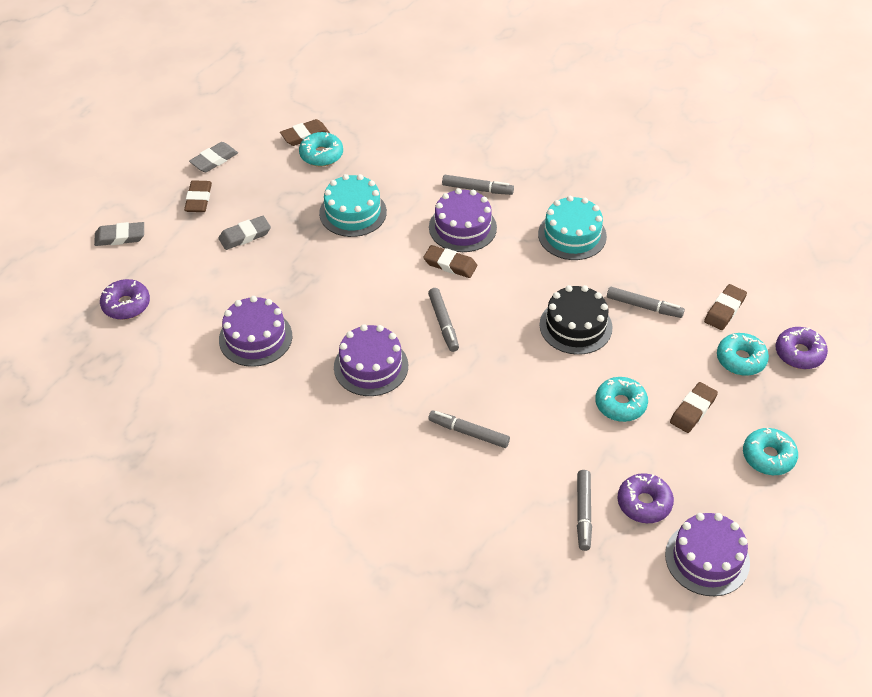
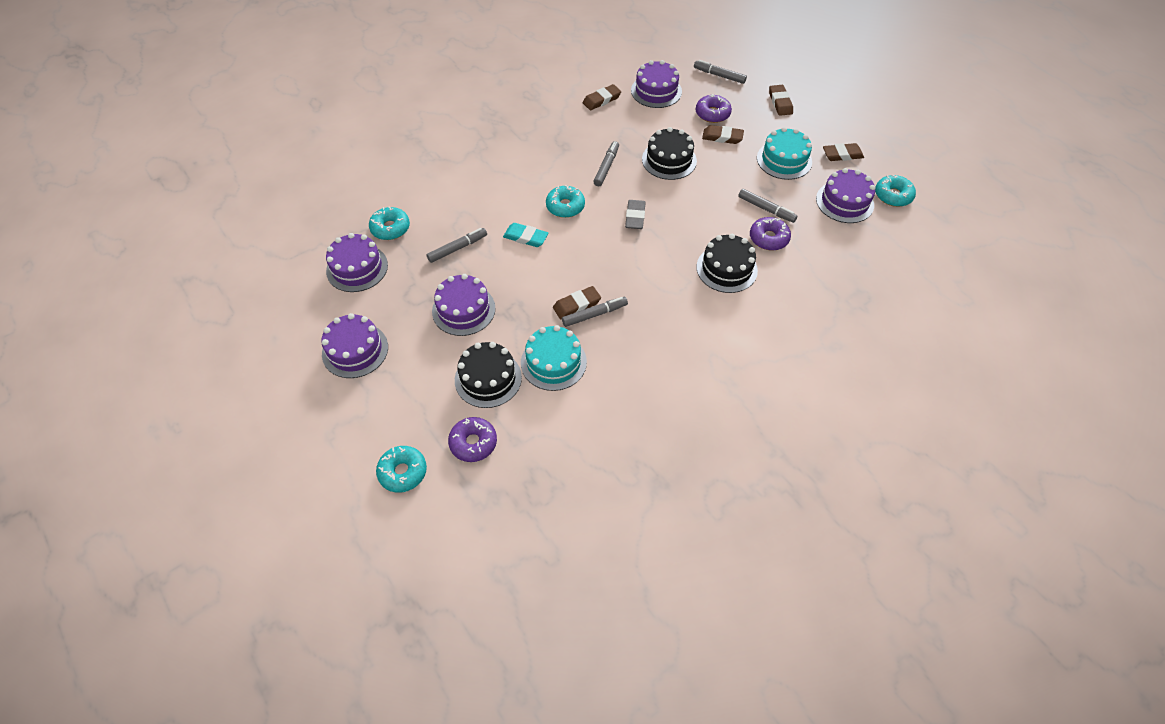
black cake: 1 -> 3
grey eraser: 3 -> 1
purple cake: 4 -> 5
turquoise eraser: 0 -> 1

